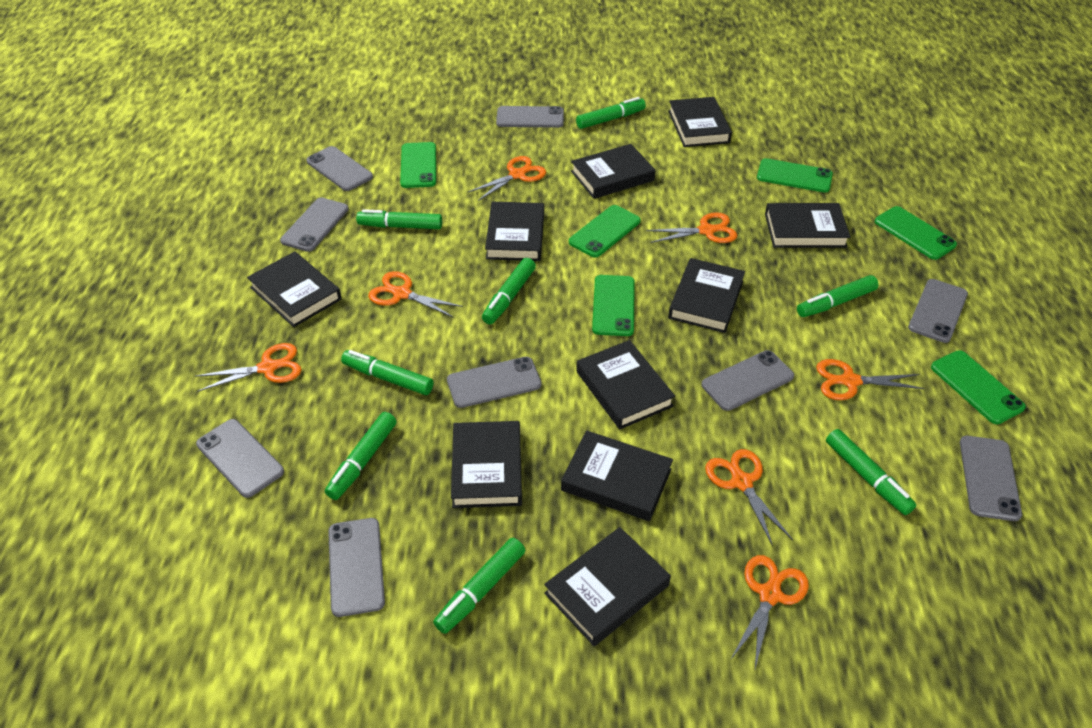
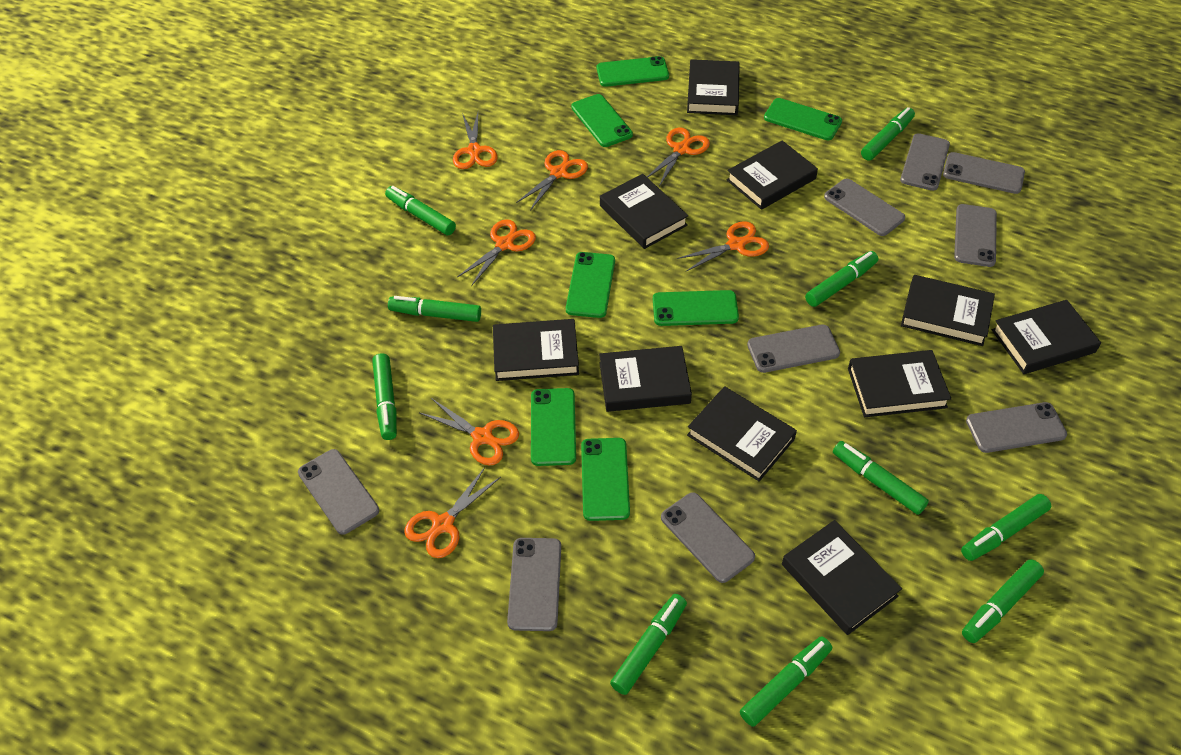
green marker: 8 -> 10
green phone: 6 -> 7

